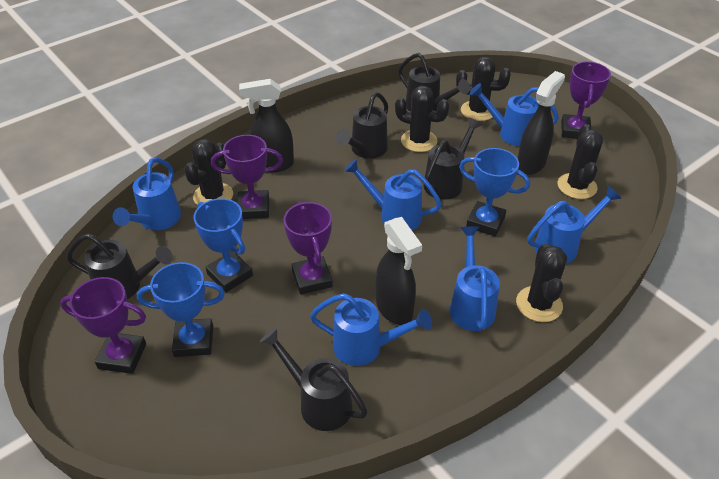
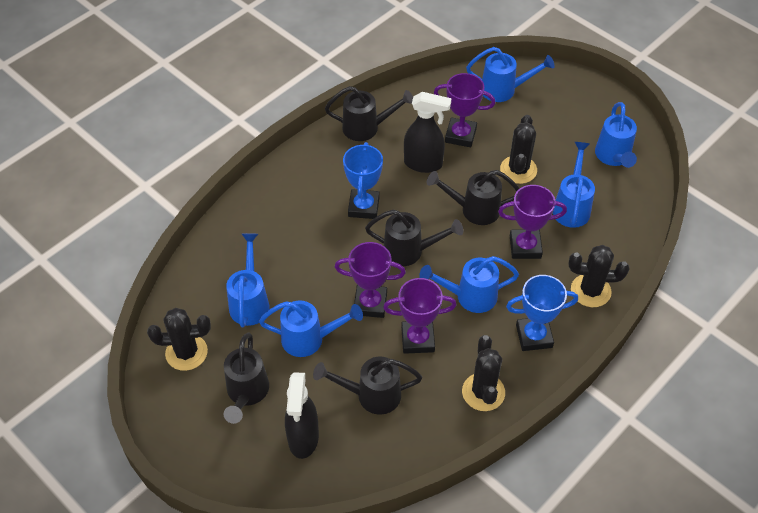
black cactus: 5 -> 4
black spray bottle: 3 -> 2
blue trophy: 3 -> 2

